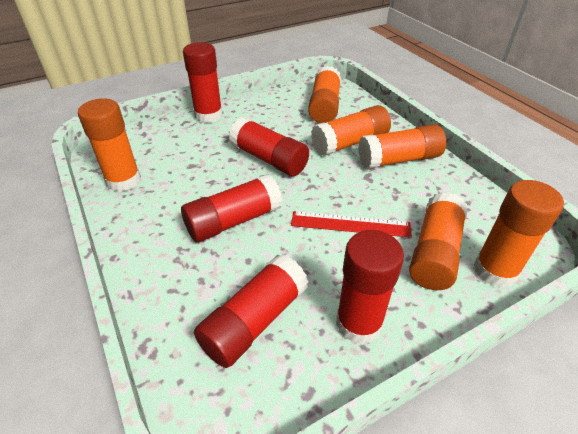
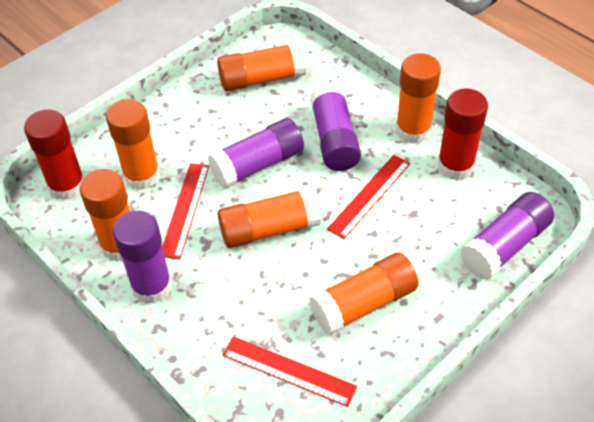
purple glue stick: 0 -> 4
red glue stick: 5 -> 2
red ruler: 1 -> 3

